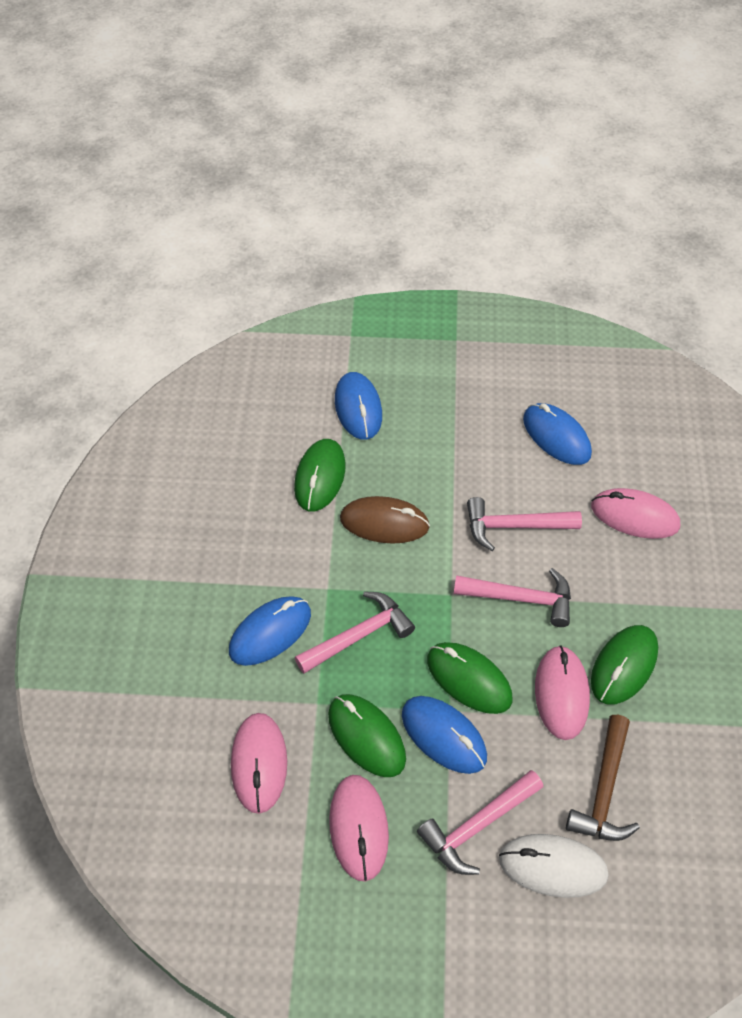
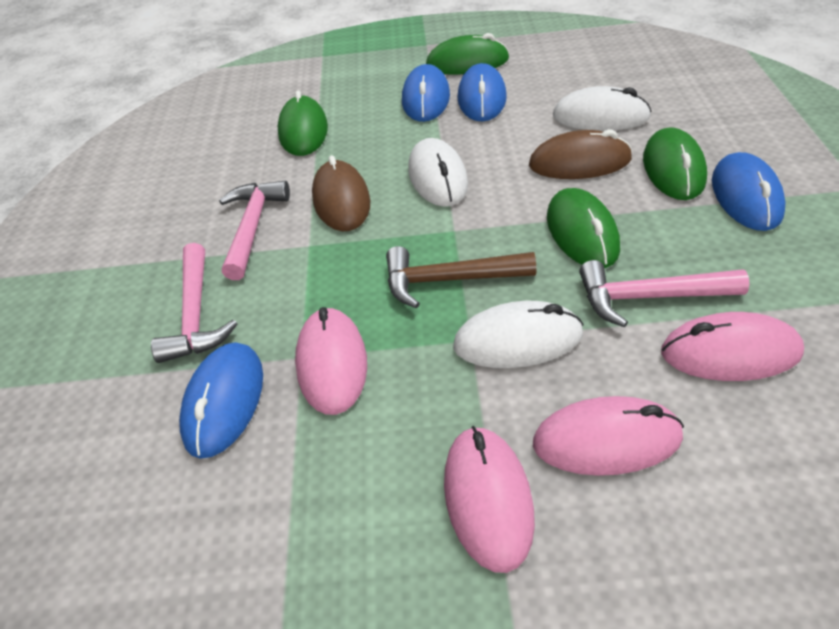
brown mouse: 1 -> 2
pink hammer: 4 -> 3
white mouse: 1 -> 3

